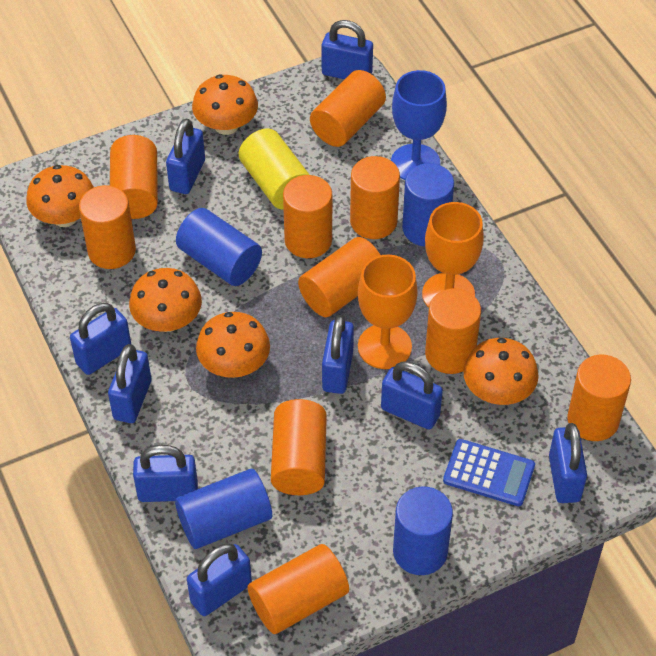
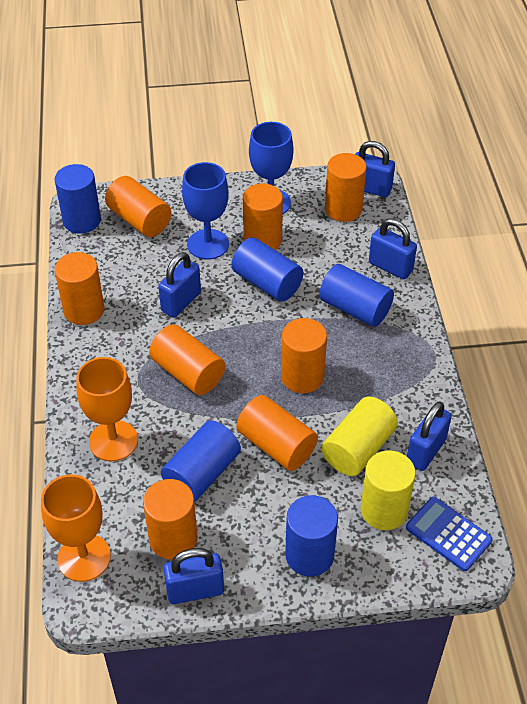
blue cylinder: 4 -> 5
blue goblet: 1 -> 2
blue padlock: 9 -> 5
orange cylinder: 10 -> 8
orange mushroom: 5 -> 0
yellow cylinder: 1 -> 2

